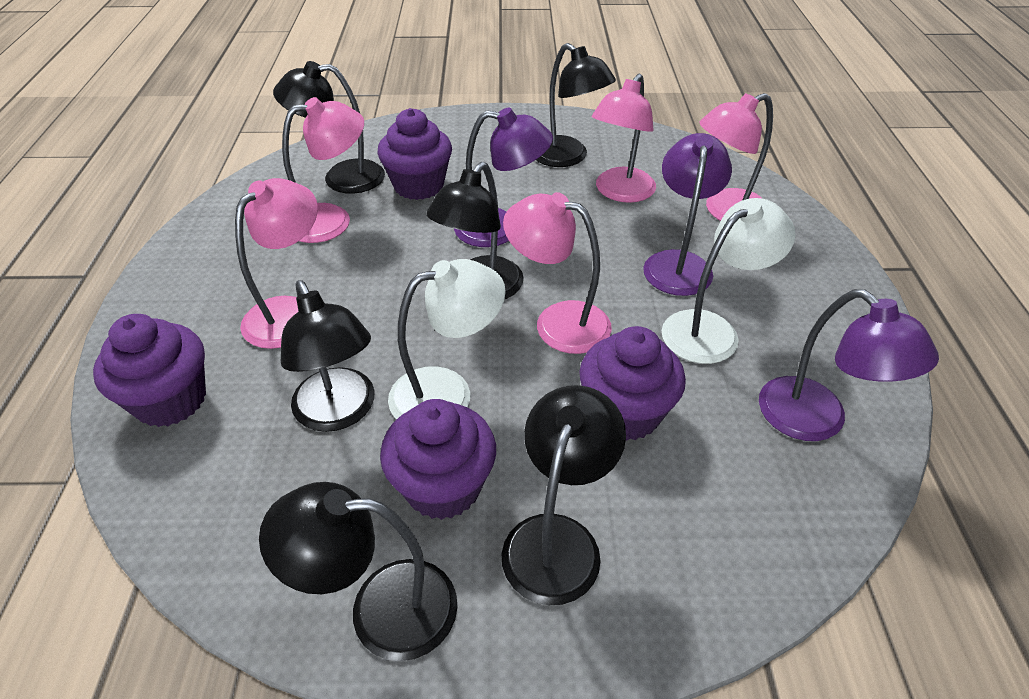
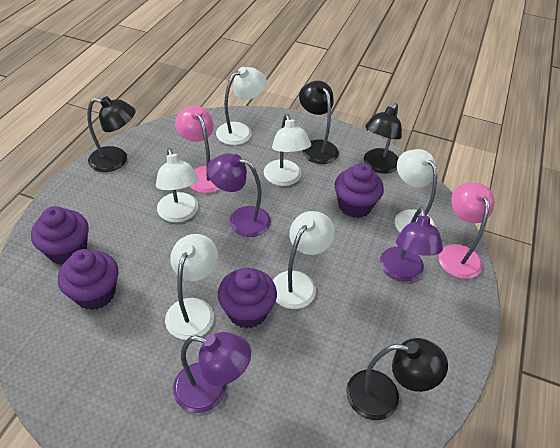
black lamp: 6 -> 4
pink lamp: 5 -> 2
white lamp: 2 -> 6

